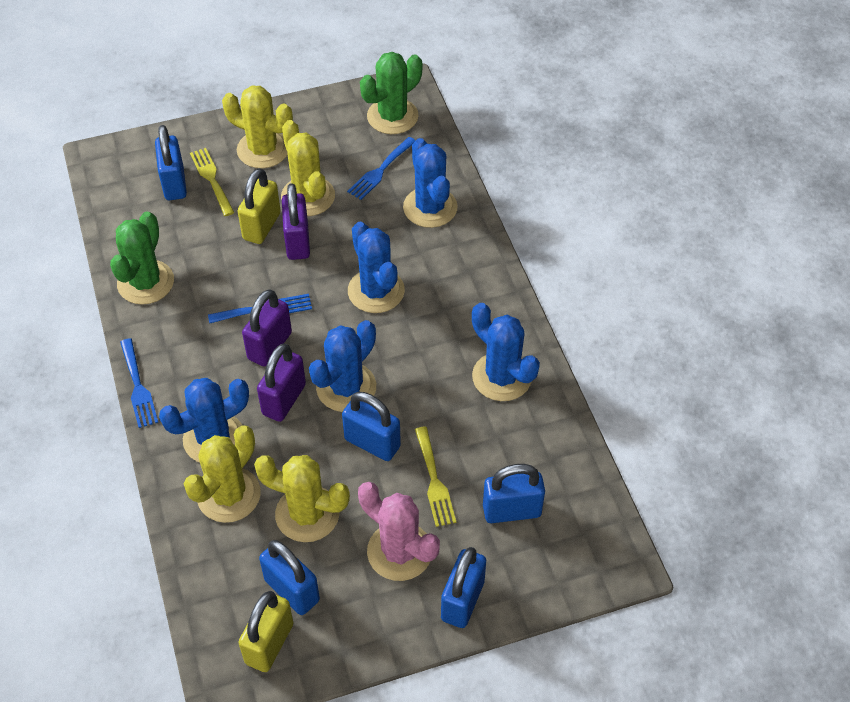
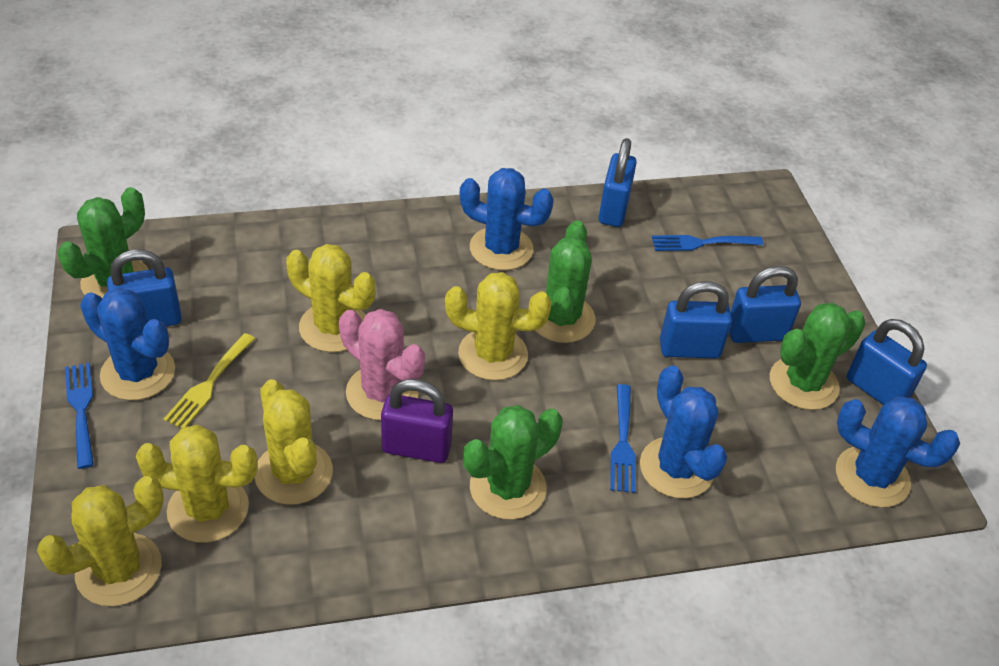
blue cactus: 5 -> 4
green cactus: 2 -> 4
purple padlock: 3 -> 1
yellow cactus: 4 -> 5
yellow fork: 2 -> 1
yellow padlock: 2 -> 0

